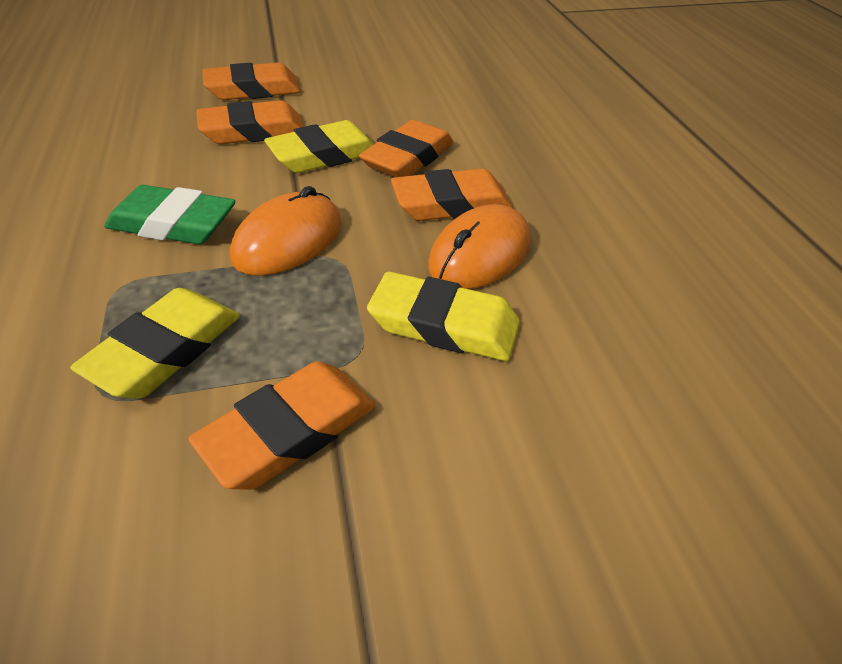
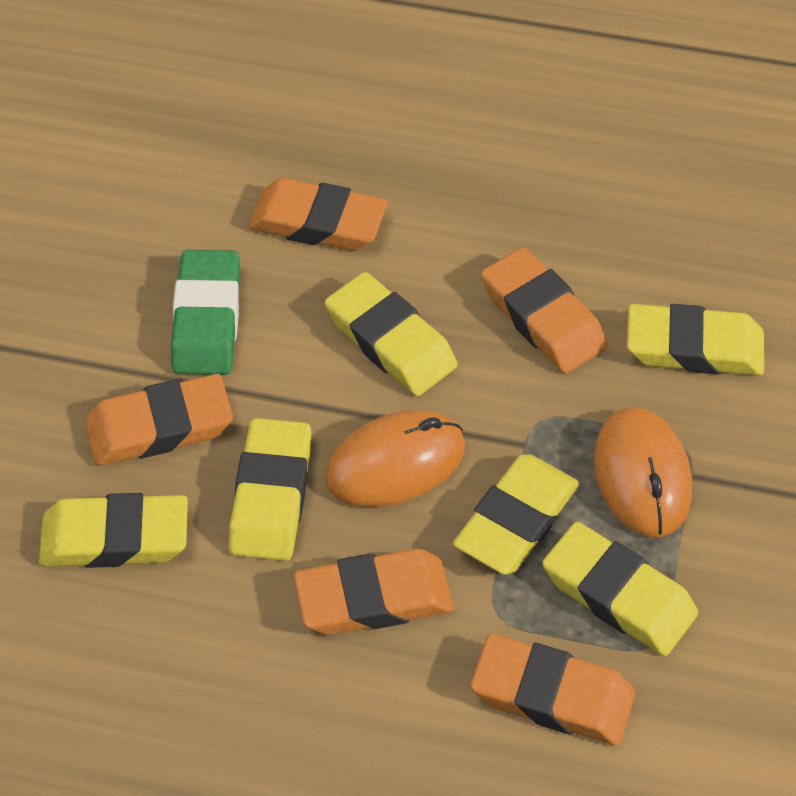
yellow eraser: 3 -> 6

